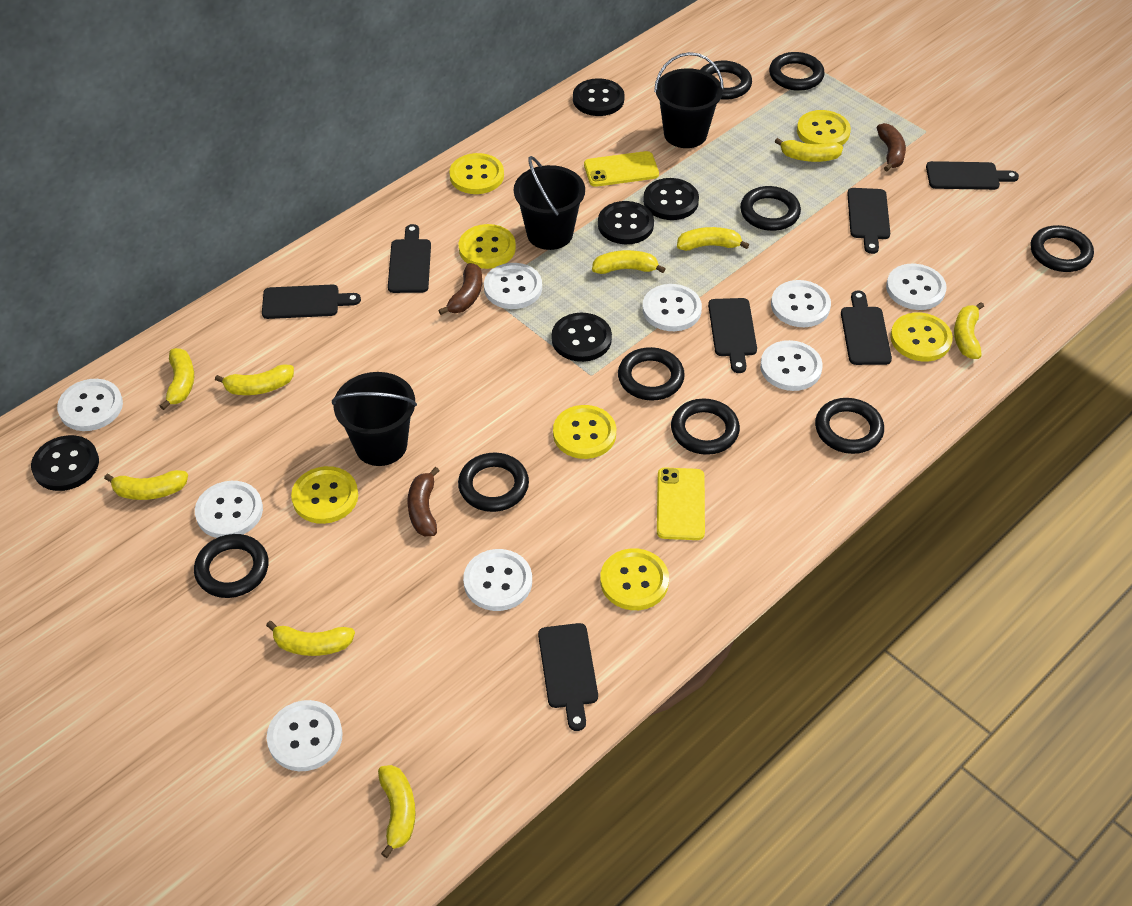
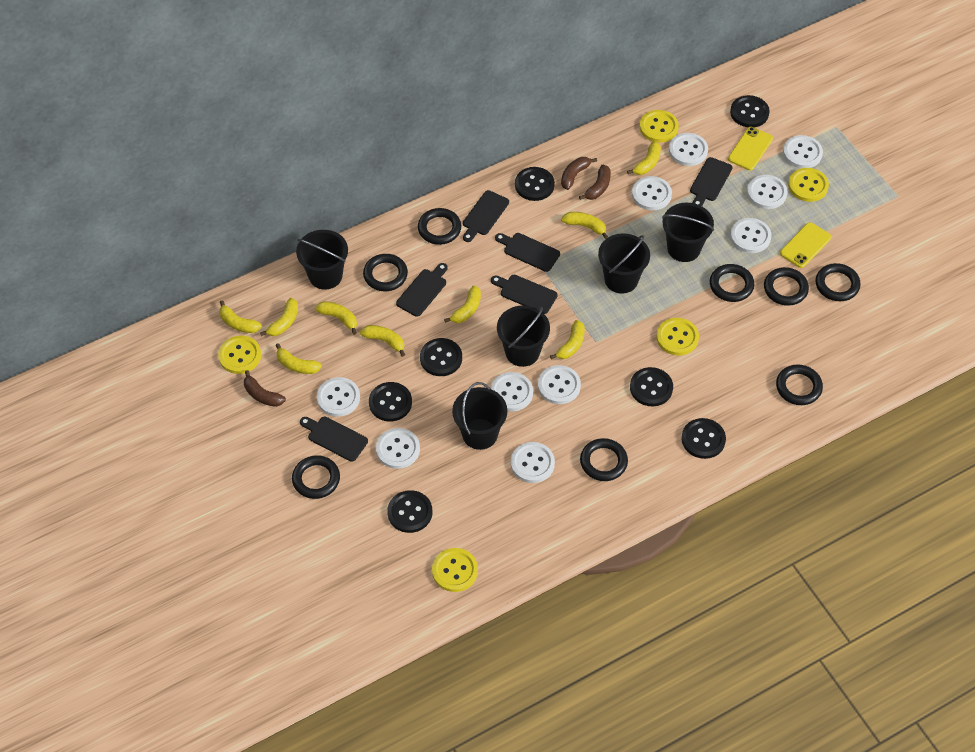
black bucket: 3 -> 5
black button: 5 -> 7
black cutting board: 7 -> 6
black ring: 9 -> 8
white button: 9 -> 10
yellow button: 7 -> 5

